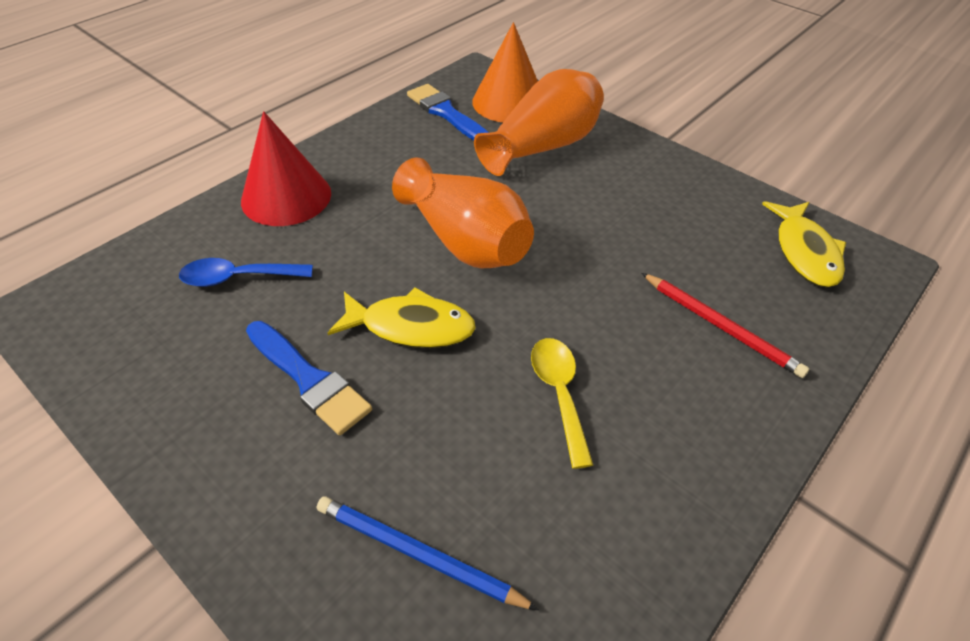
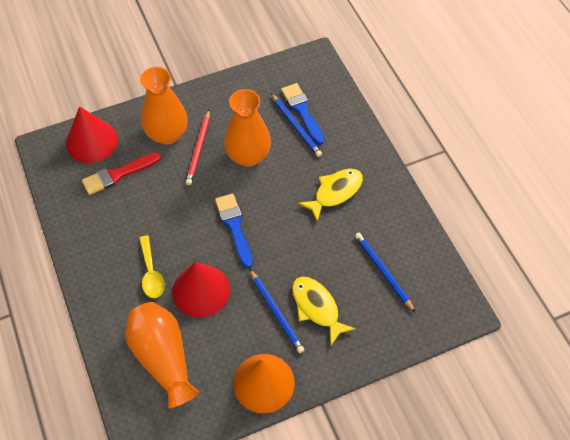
blue pencil: 1 -> 3
blue spoon: 1 -> 0
orange vase: 2 -> 3
red brush: 0 -> 1
red cone: 1 -> 2

